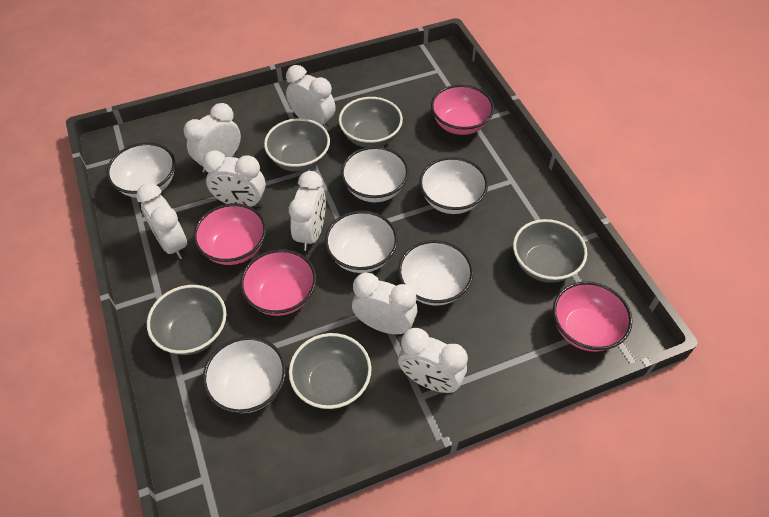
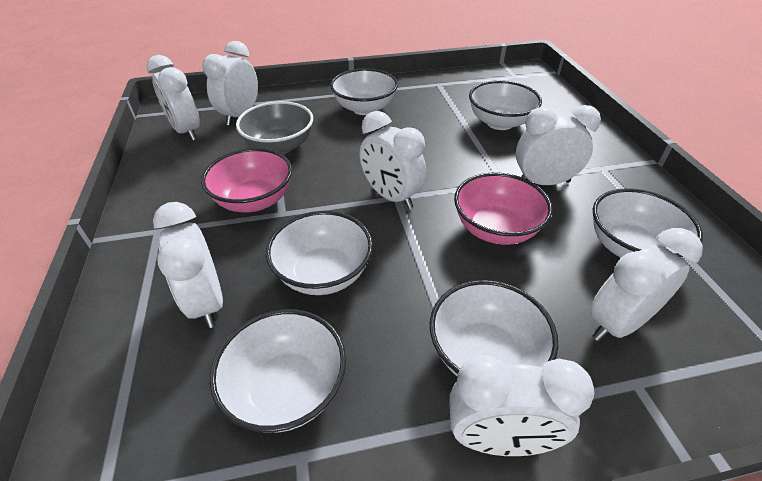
grey bowl: 5 -> 1
pink bowl: 4 -> 2

